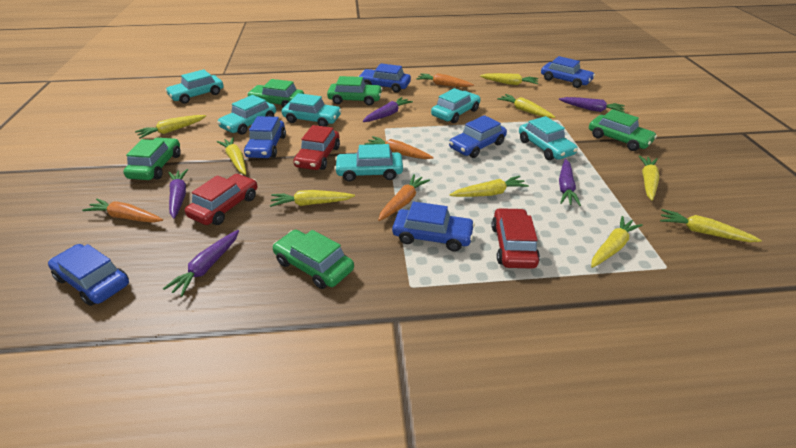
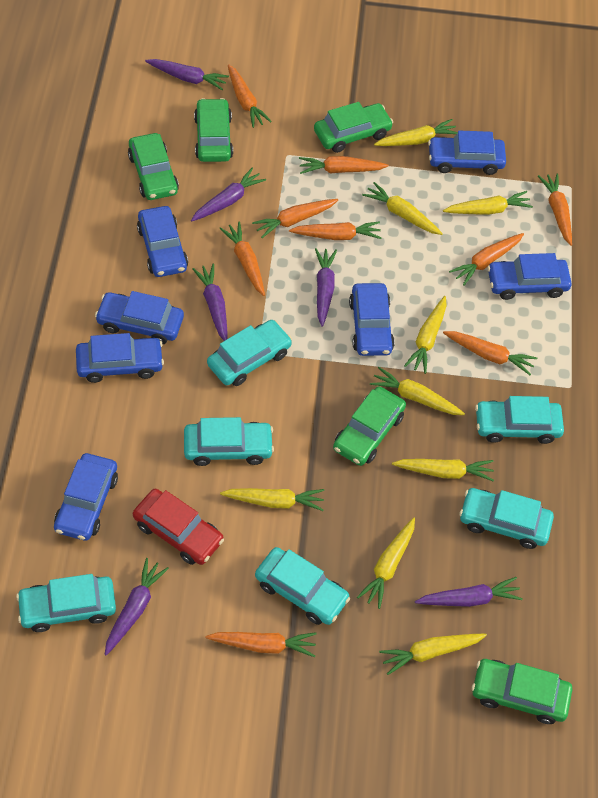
blue car: 6 -> 7
orange carrot: 4 -> 9
purple carrot: 5 -> 6
red car: 3 -> 1

